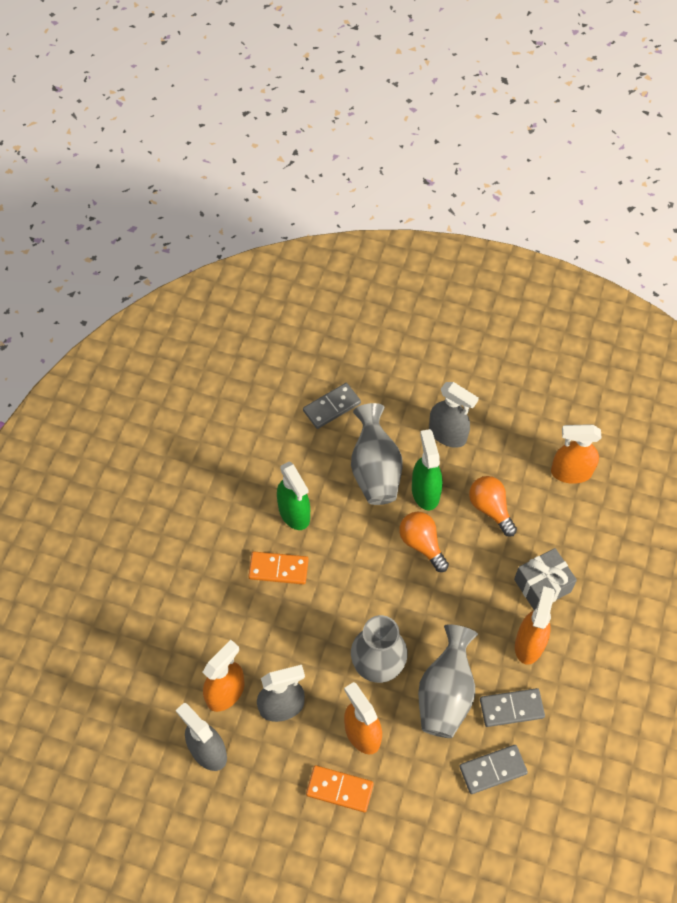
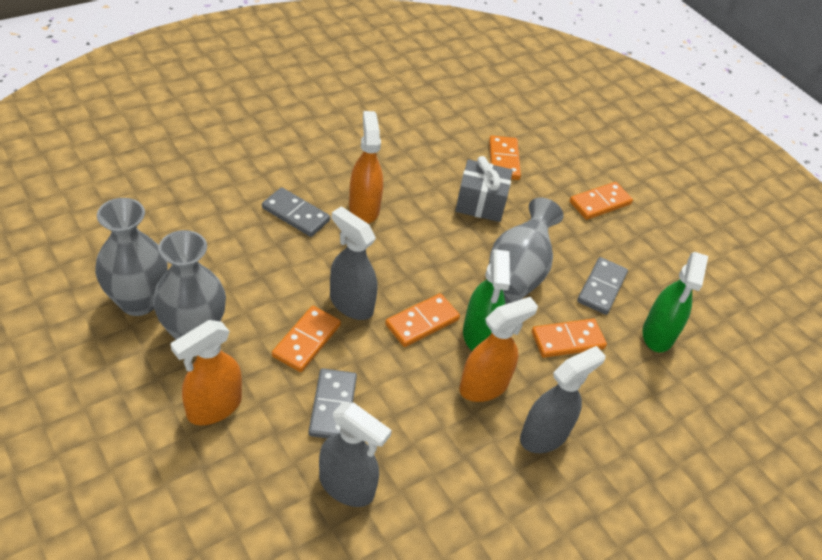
orange domino: 2 -> 5
orange light bulb: 2 -> 0
orange spray bottle: 4 -> 3

